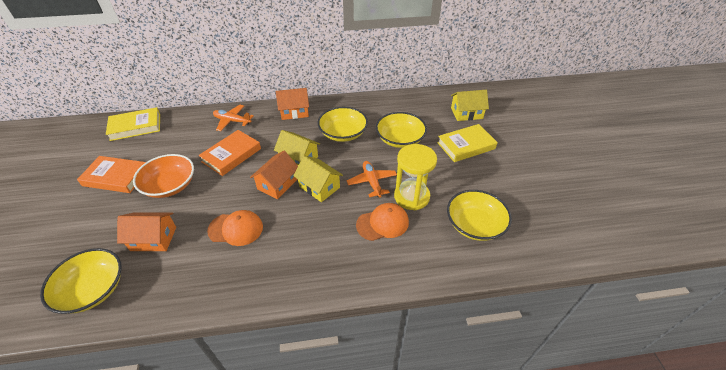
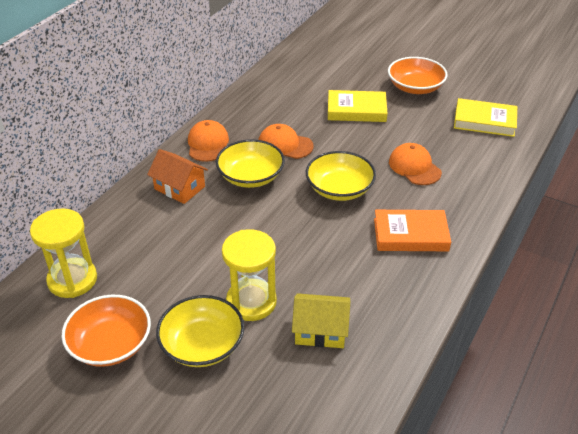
orange book: 2 -> 1
orange bowl: 1 -> 2
orange cap: 2 -> 3
orange house: 3 -> 1
orange plane: 2 -> 0
yellow bowl: 4 -> 3
yellow hourglass: 1 -> 2
yellow house: 3 -> 1

